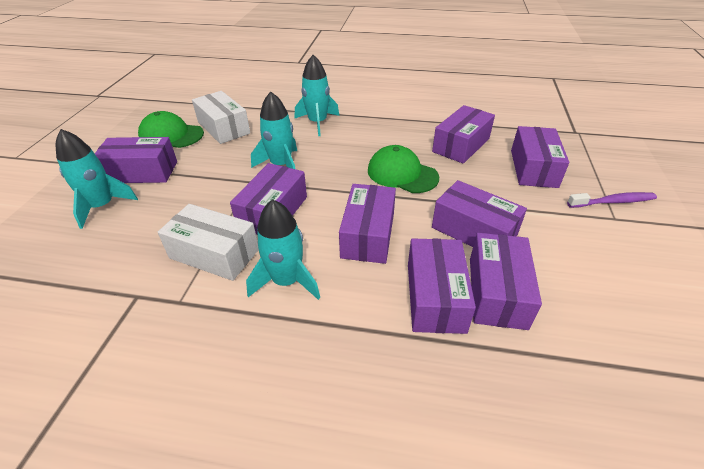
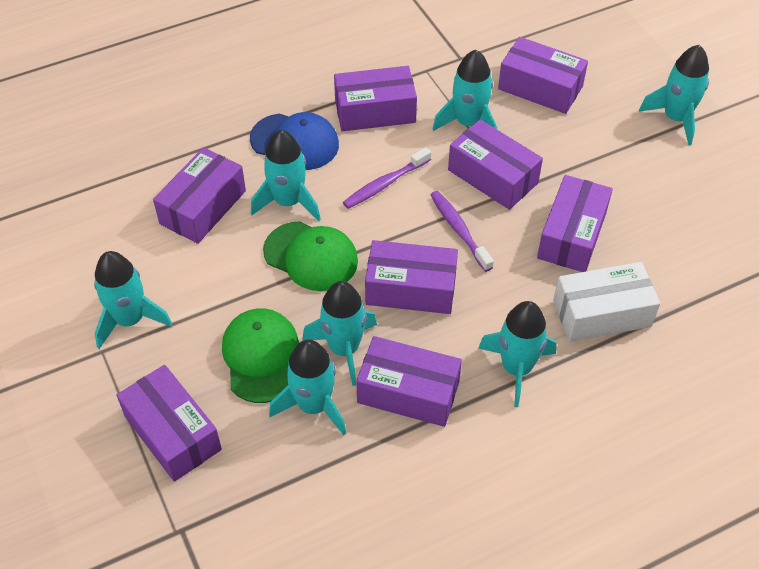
blue cap: 0 -> 1
purple toothbrush: 1 -> 2
turquoise rocket: 4 -> 7
white box: 2 -> 1

